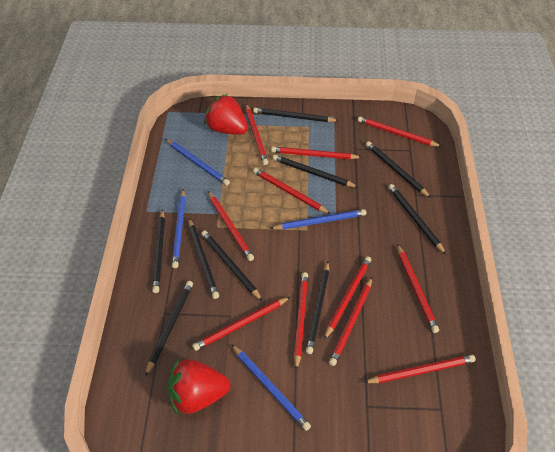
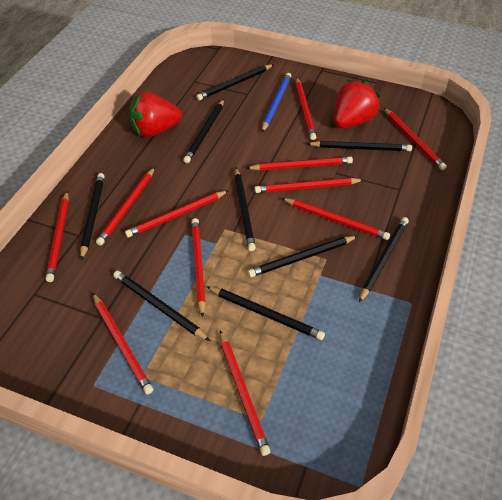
blue pencil: 4 -> 1

